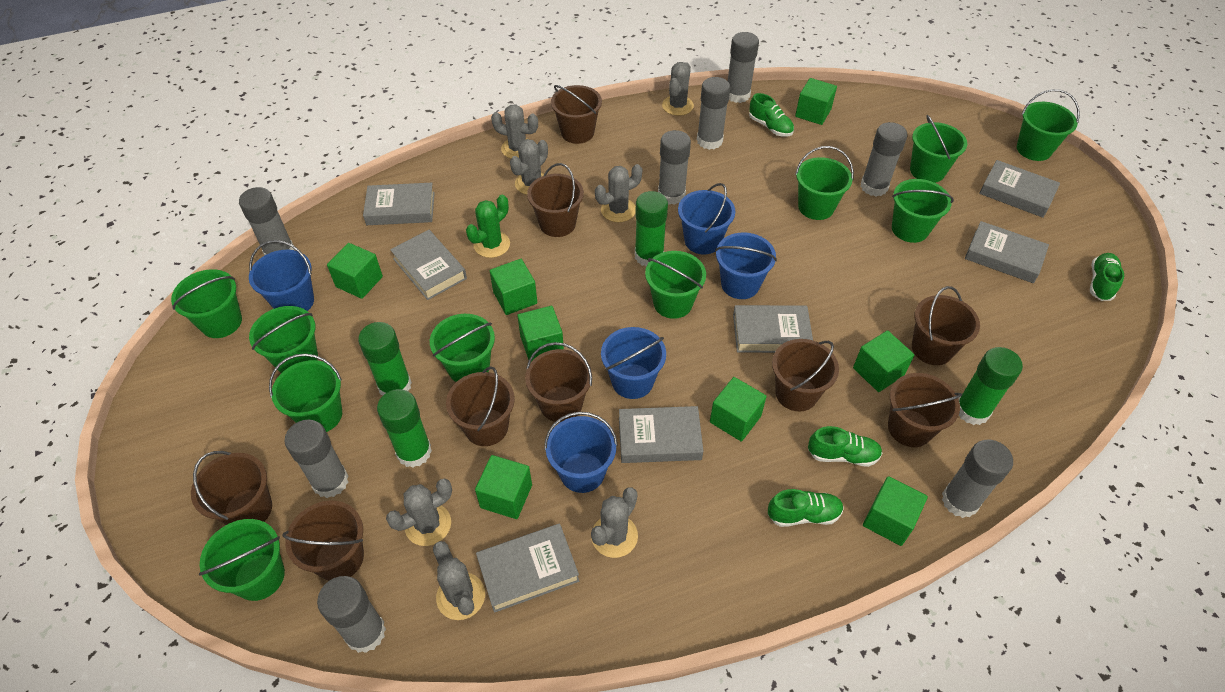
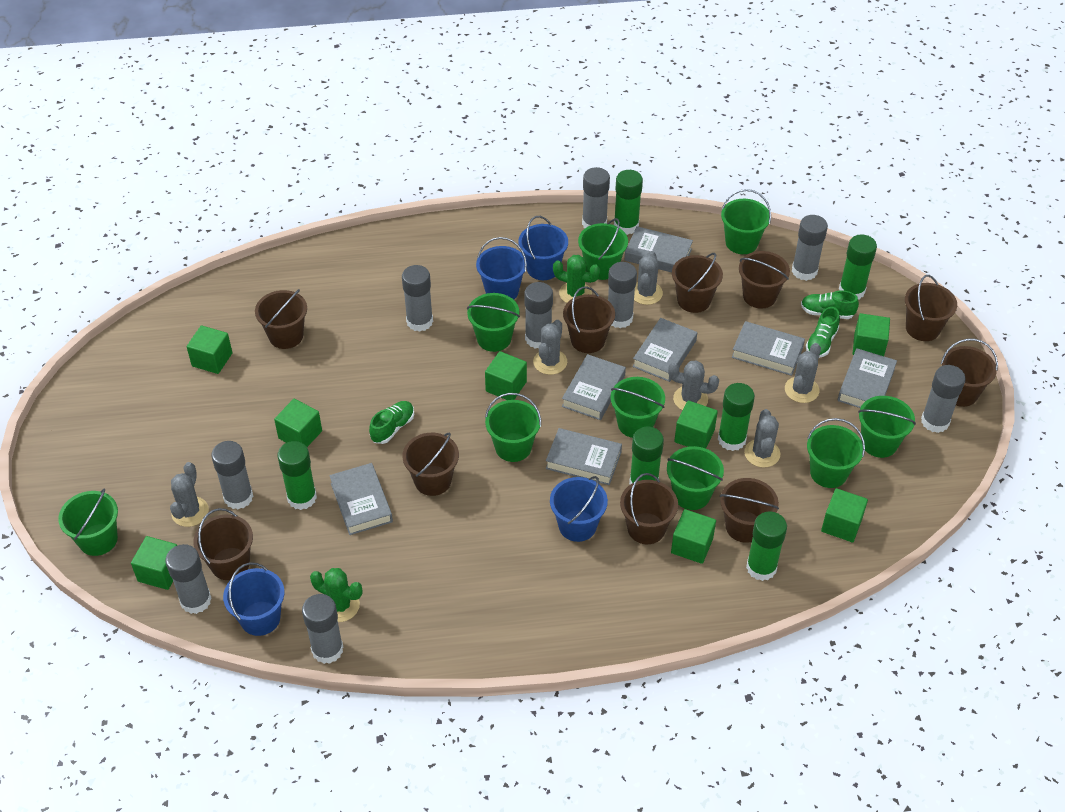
blue bucket: 5 -> 4
brown bucket: 9 -> 10
green bucket: 10 -> 9
green cactus: 1 -> 2
green glue stick: 4 -> 6
green shoe: 4 -> 3
grey cactus: 7 -> 6
grey glue stick: 8 -> 9

